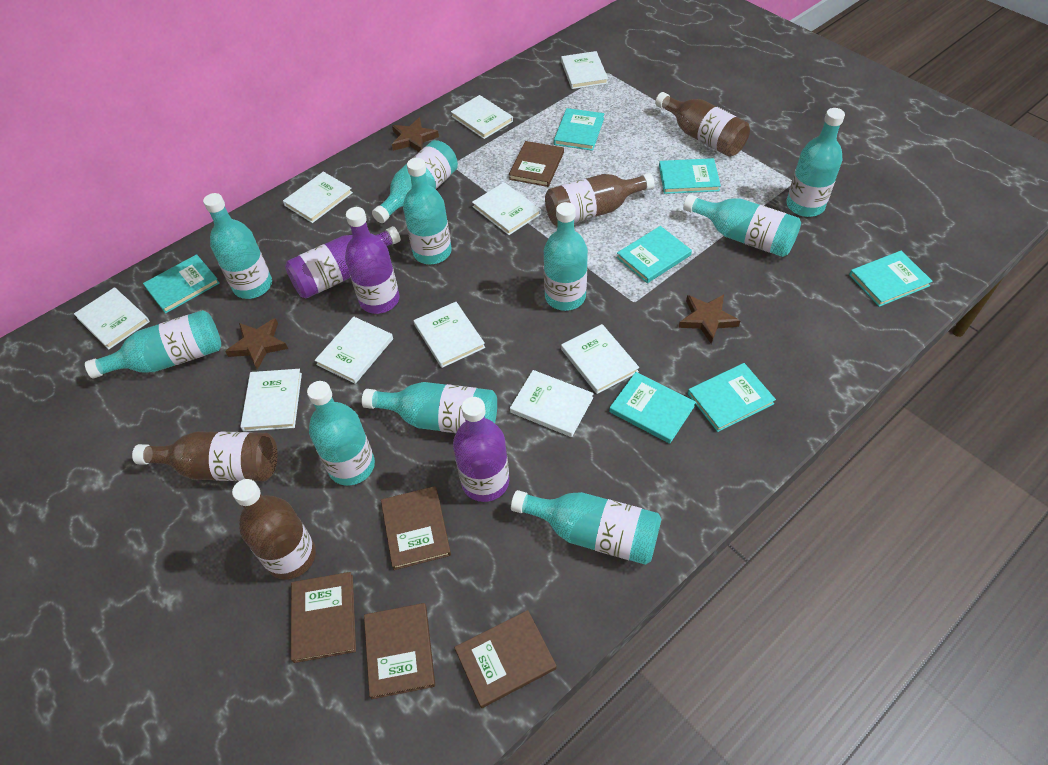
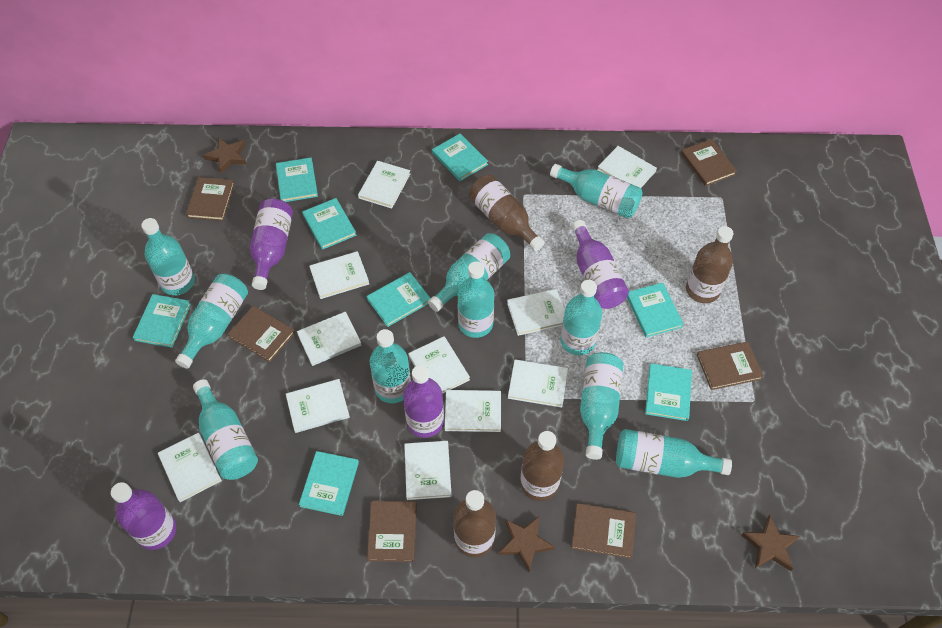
brown book: 5 -> 6
purple bottle: 3 -> 4
turquoise book: 7 -> 8
white book: 10 -> 11

